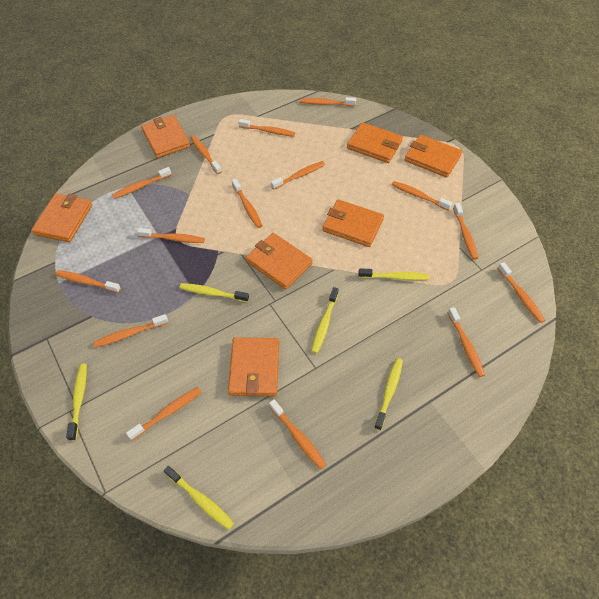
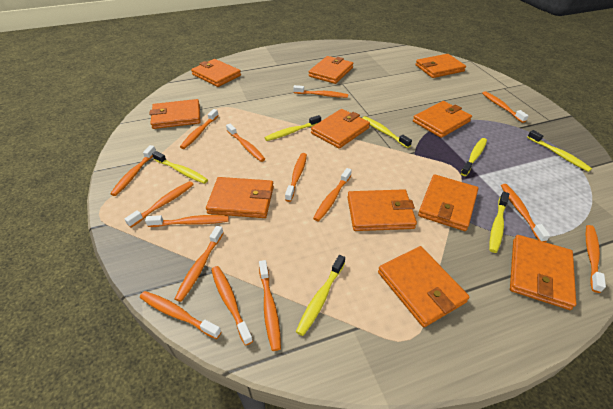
orange wallet: 7 -> 11
yellow toothbrush: 6 -> 7

